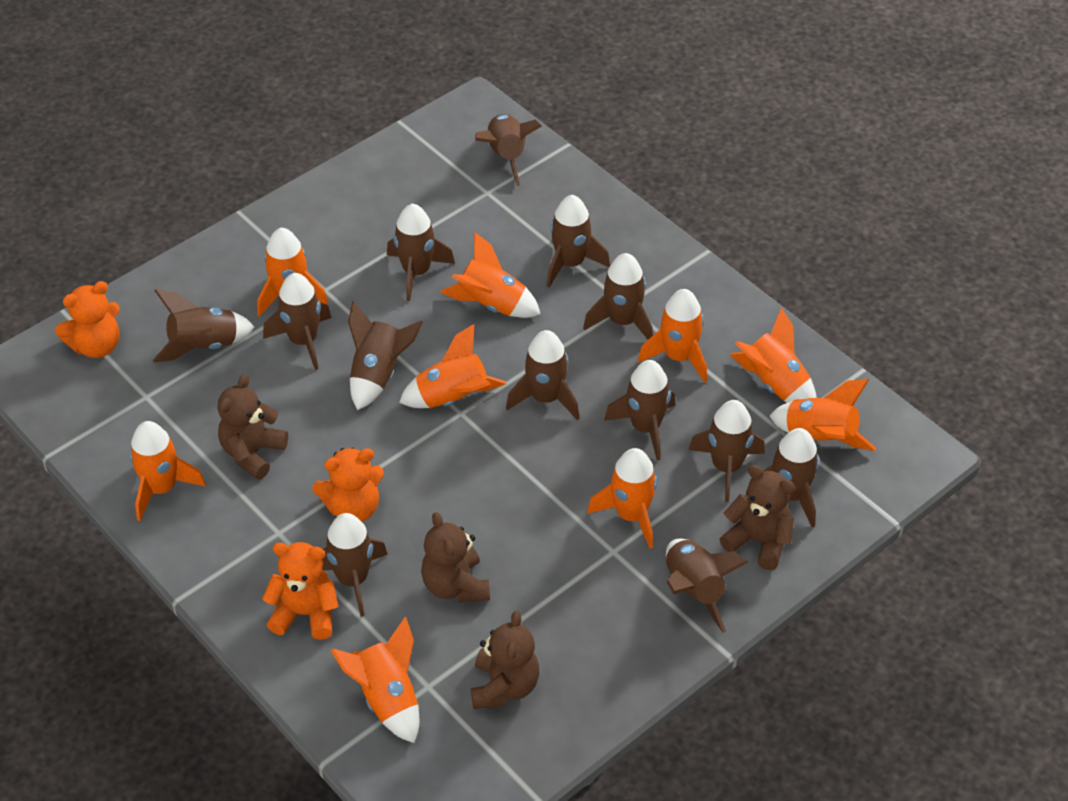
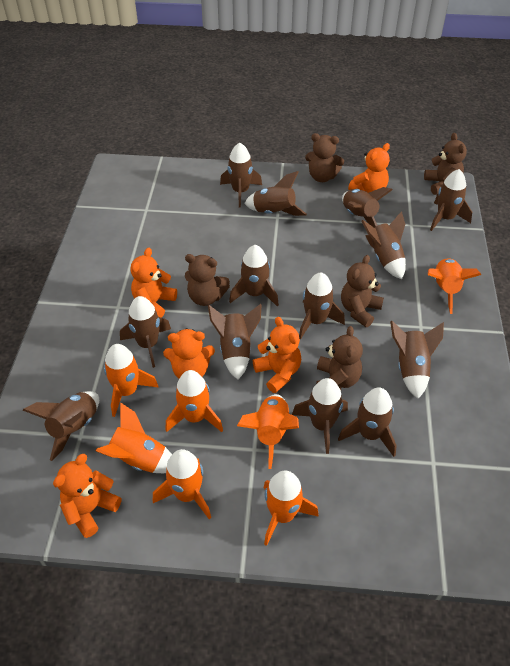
brown teddy bear: 4 -> 5
orange rocket: 9 -> 7
orange teddy bear: 3 -> 5

